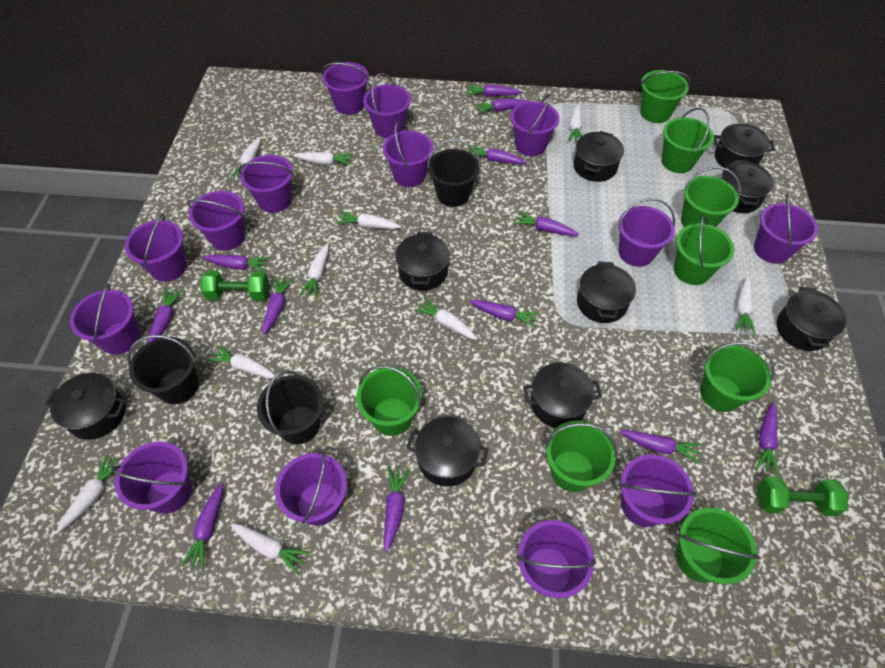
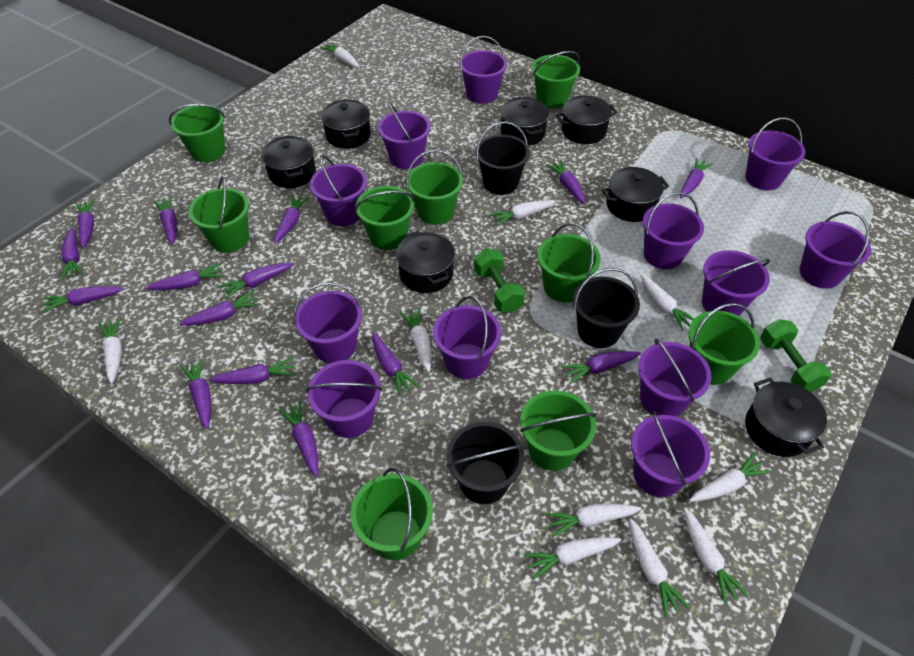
black pot: 9 -> 7
green bucket: 8 -> 9
purple bucket: 14 -> 12
purple carrot: 12 -> 15

